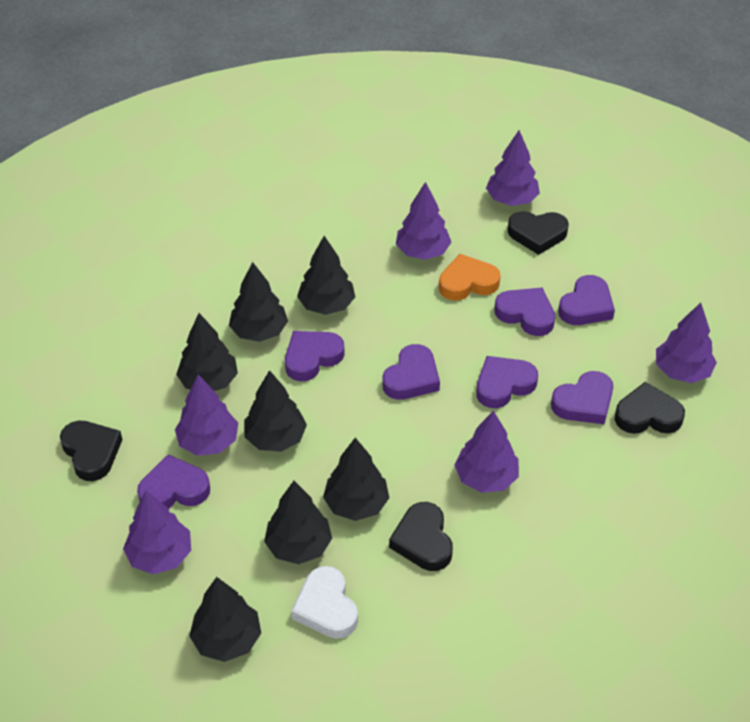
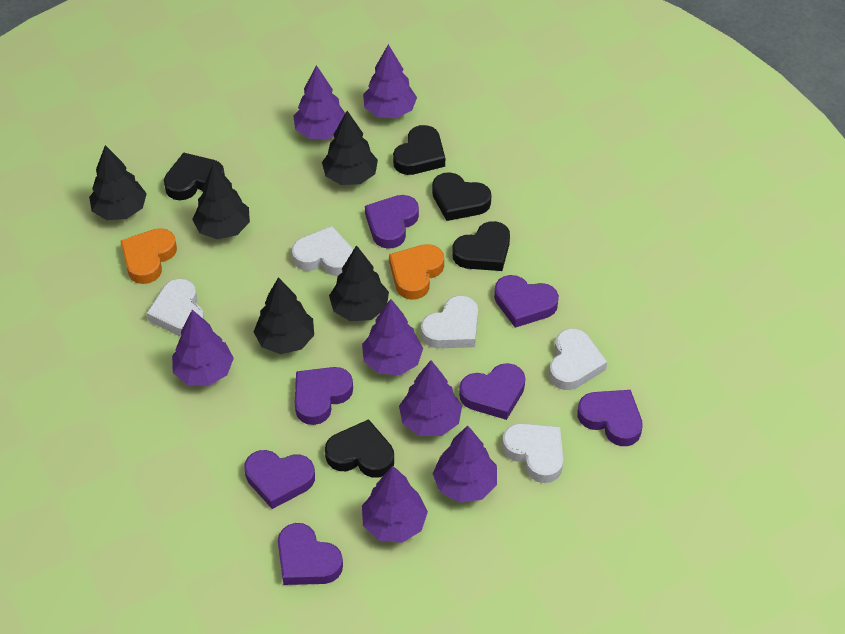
black heart: 4 -> 5
black tree: 7 -> 5
orange heart: 1 -> 2
purple tree: 6 -> 7
white heart: 1 -> 5

